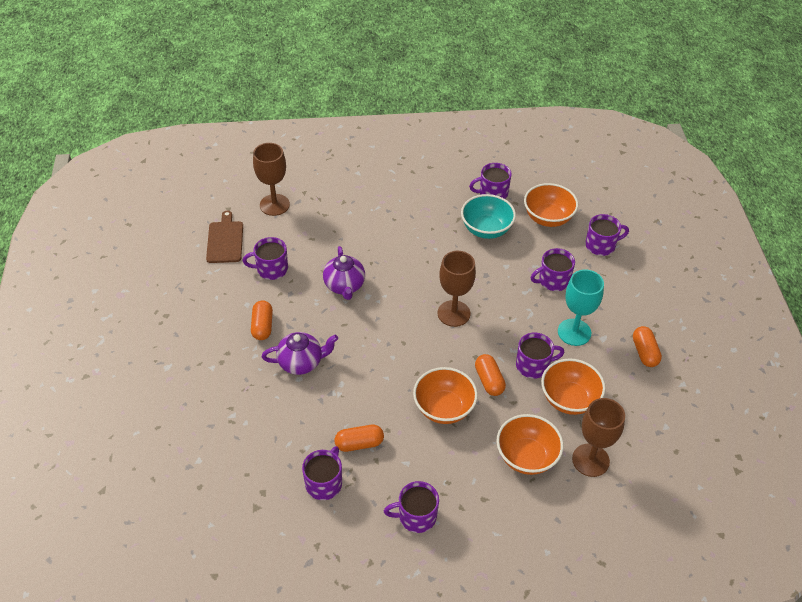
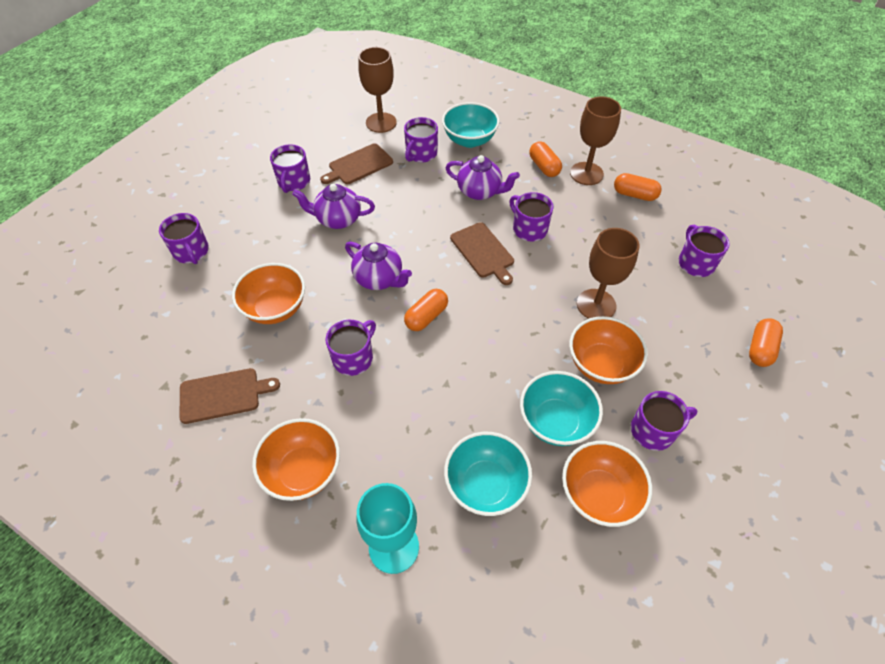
brown cutting board: 1 -> 3
purple teapot: 2 -> 3
turquoise bowl: 1 -> 3

